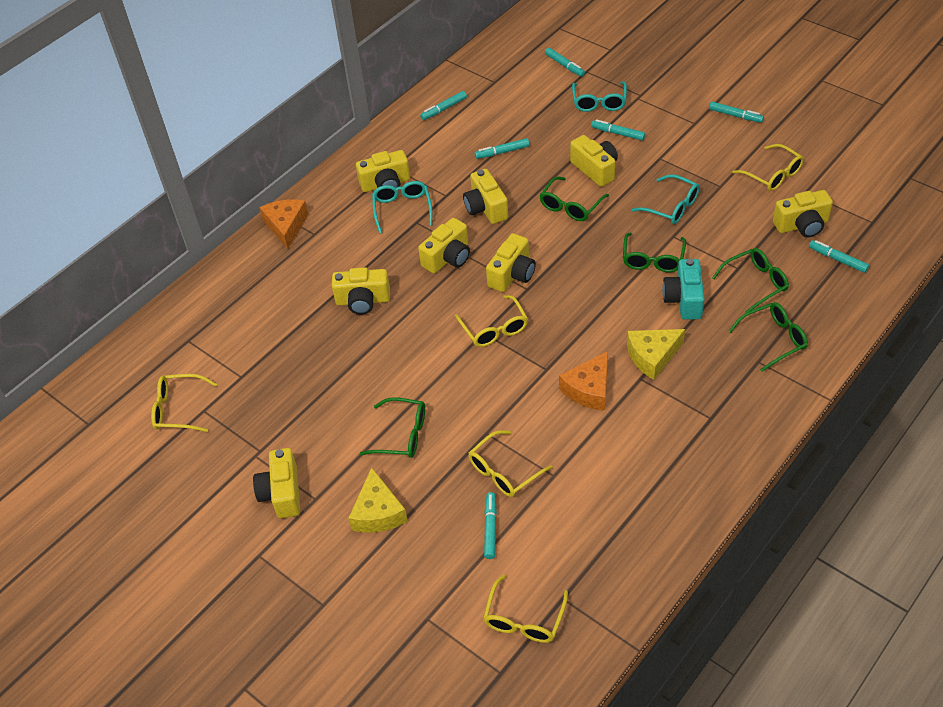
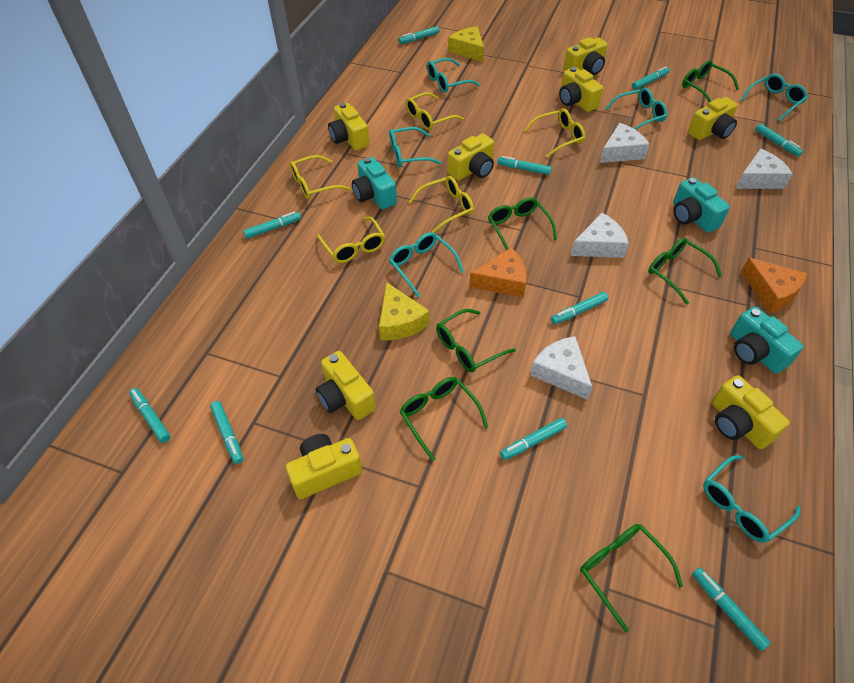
green glasses: 5 -> 6
turquoise camera: 1 -> 3
turquoise glasses: 3 -> 6
turquoise marker: 7 -> 10
white cheese: 0 -> 4

